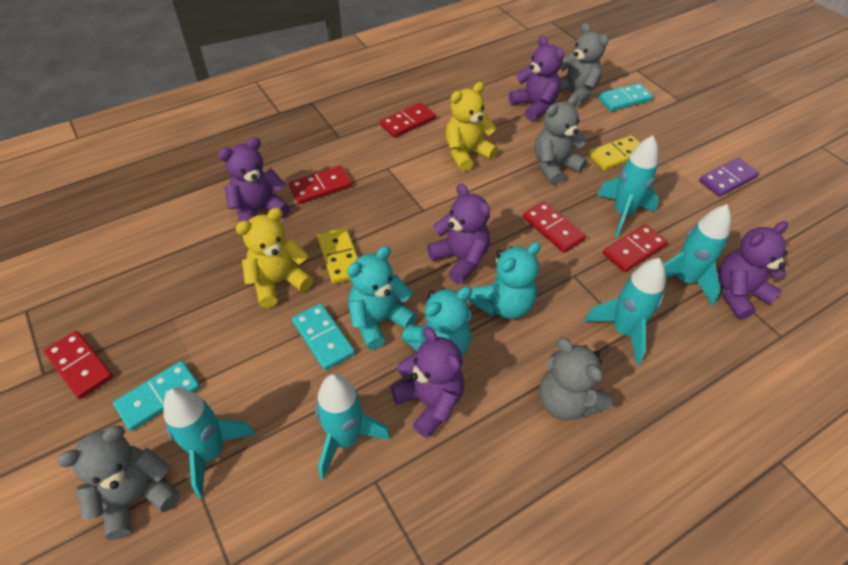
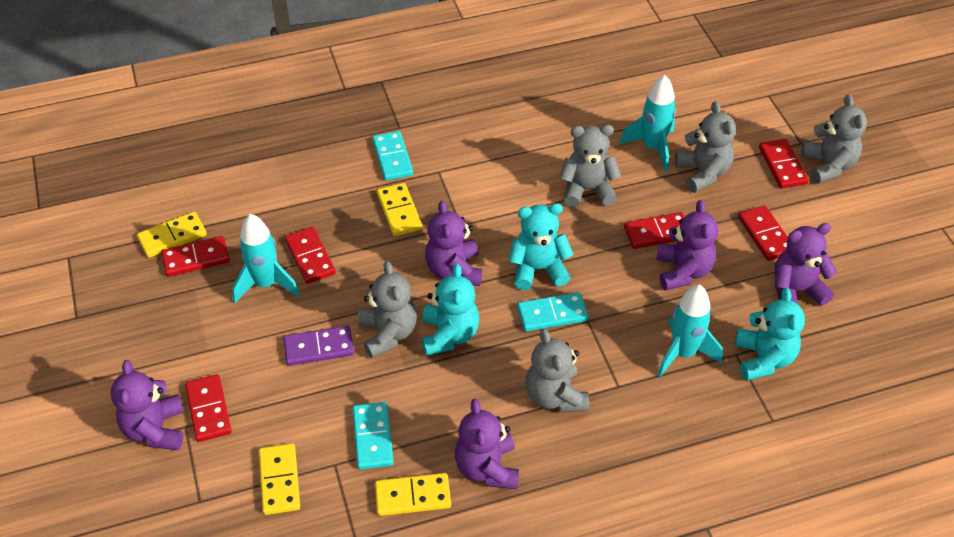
grey teddy bear: 4 -> 5
red domino: 5 -> 6
turquoise rocket: 5 -> 3
yellow domino: 2 -> 4
yellow teddy bear: 2 -> 0

